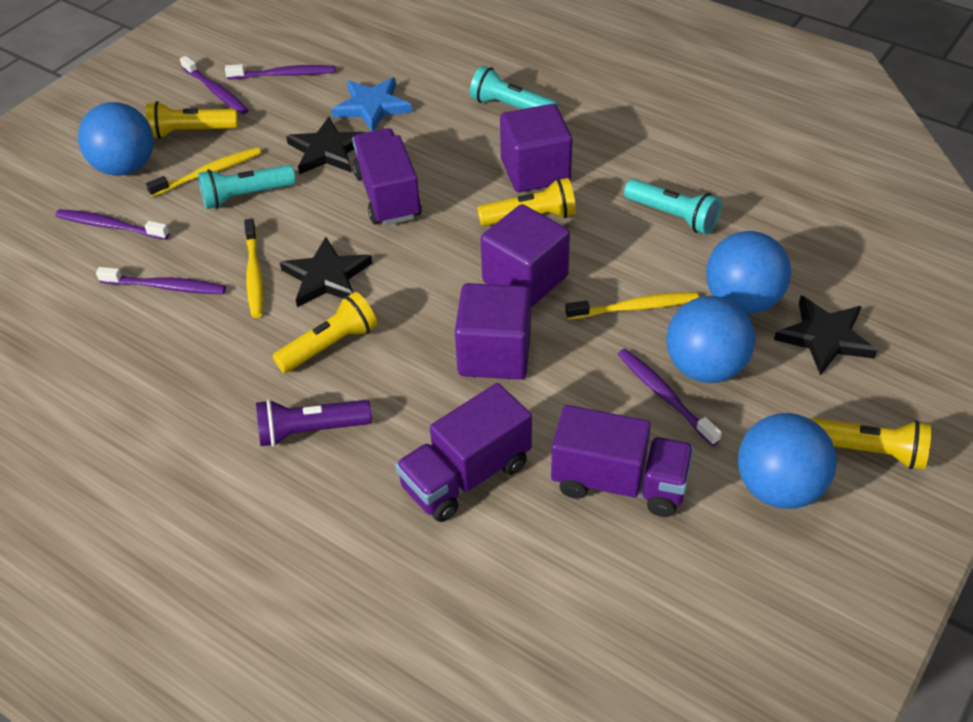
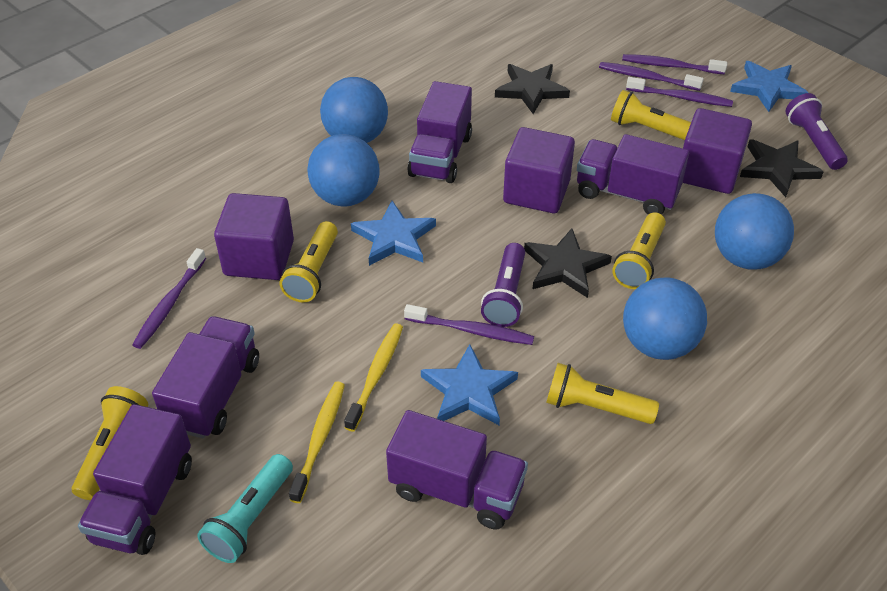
blue star: 1 -> 3
purple flashlight: 1 -> 2
purple truck: 3 -> 5
turquoise flashlight: 3 -> 1
yellow flashlight: 4 -> 5
yellow toothbrush: 3 -> 2

